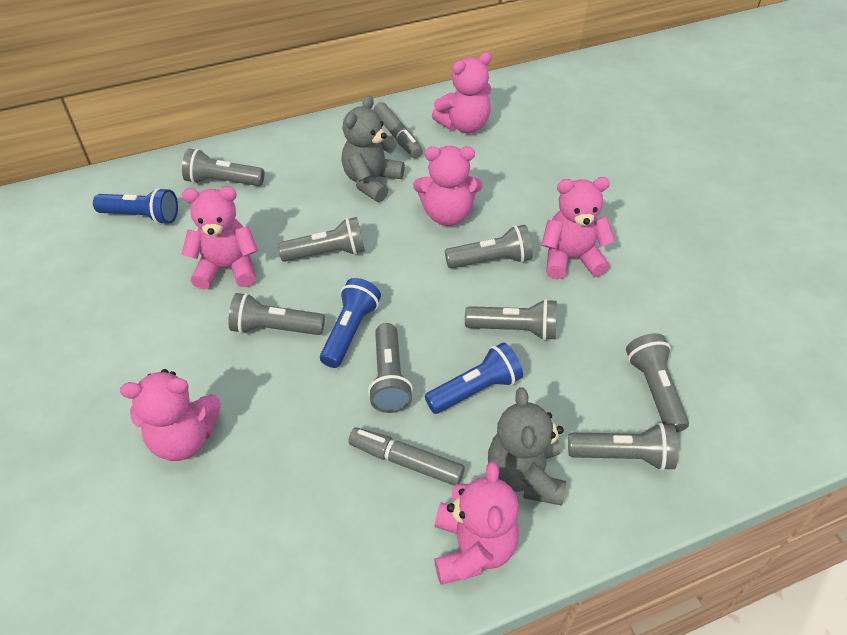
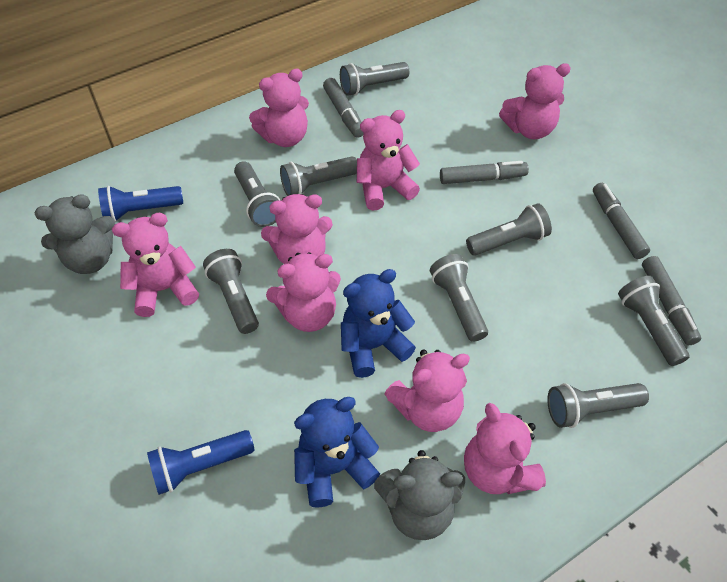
blue flashlight: 3 -> 2
blue teddy bear: 0 -> 2
grey marker: 2 -> 4
pink teddy bear: 6 -> 8

